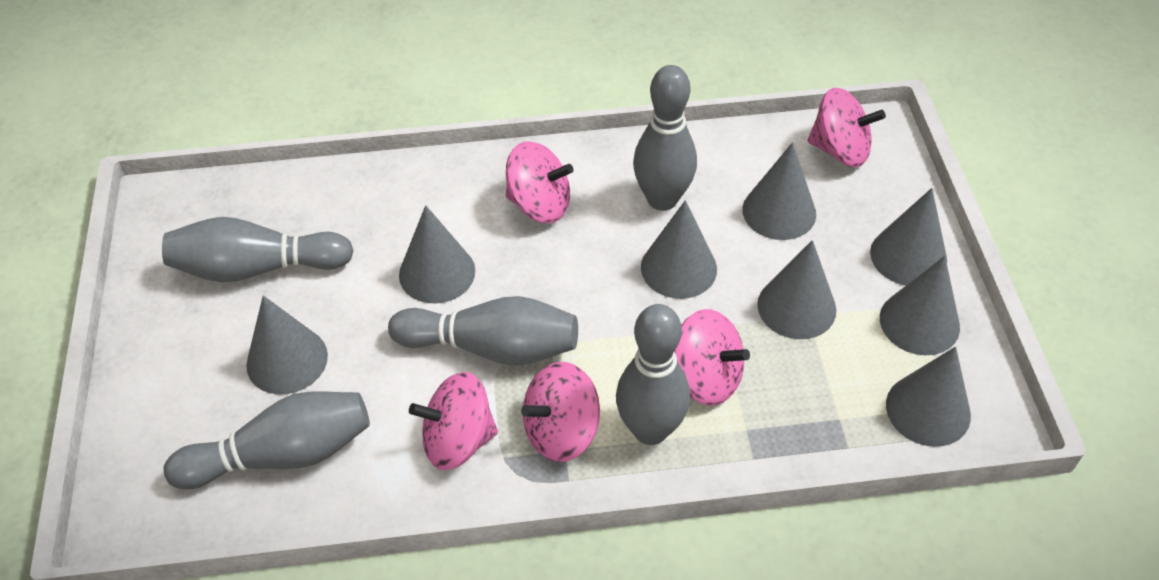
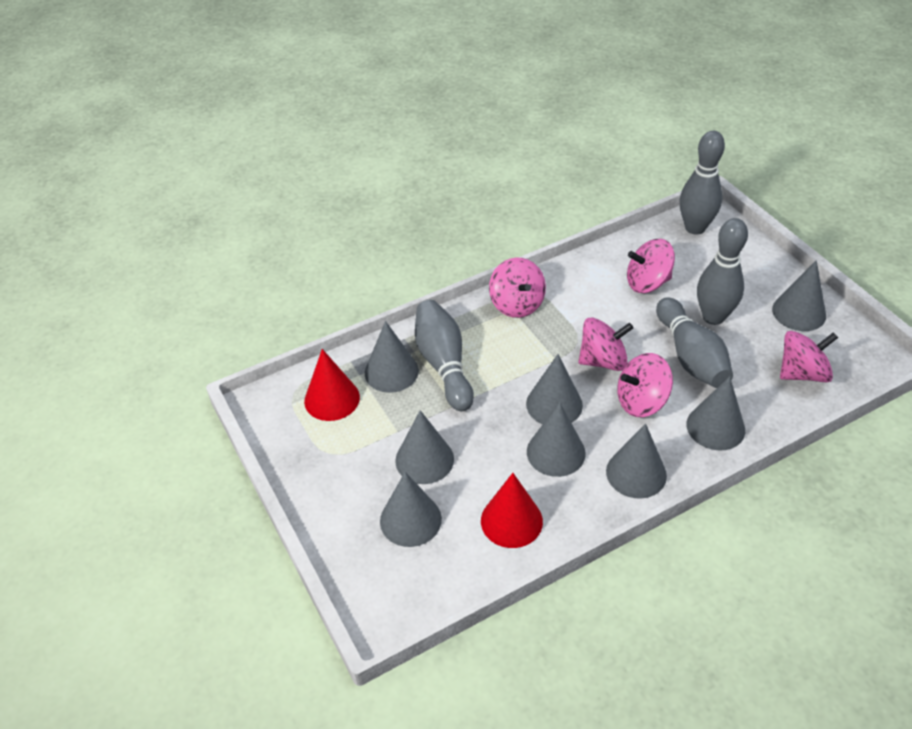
grey bowling pin: 5 -> 4
red cone: 0 -> 2

